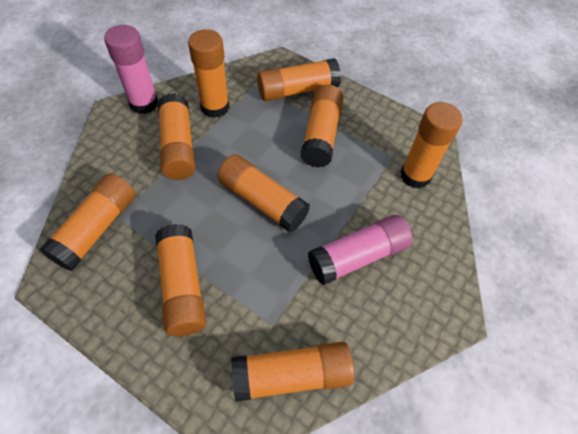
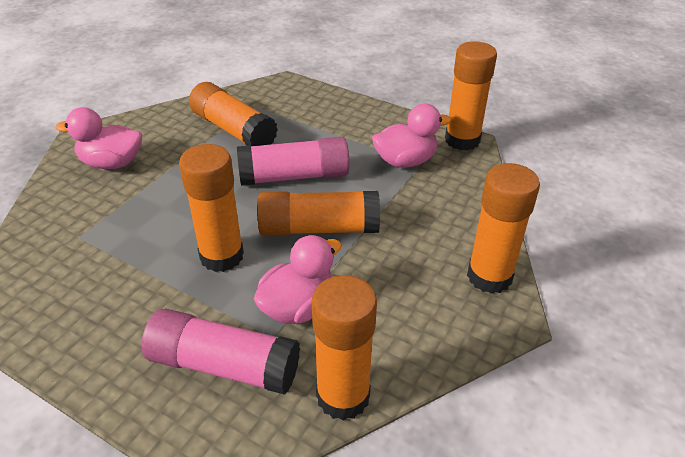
orange glue stick: 9 -> 6
pink duck: 0 -> 3

